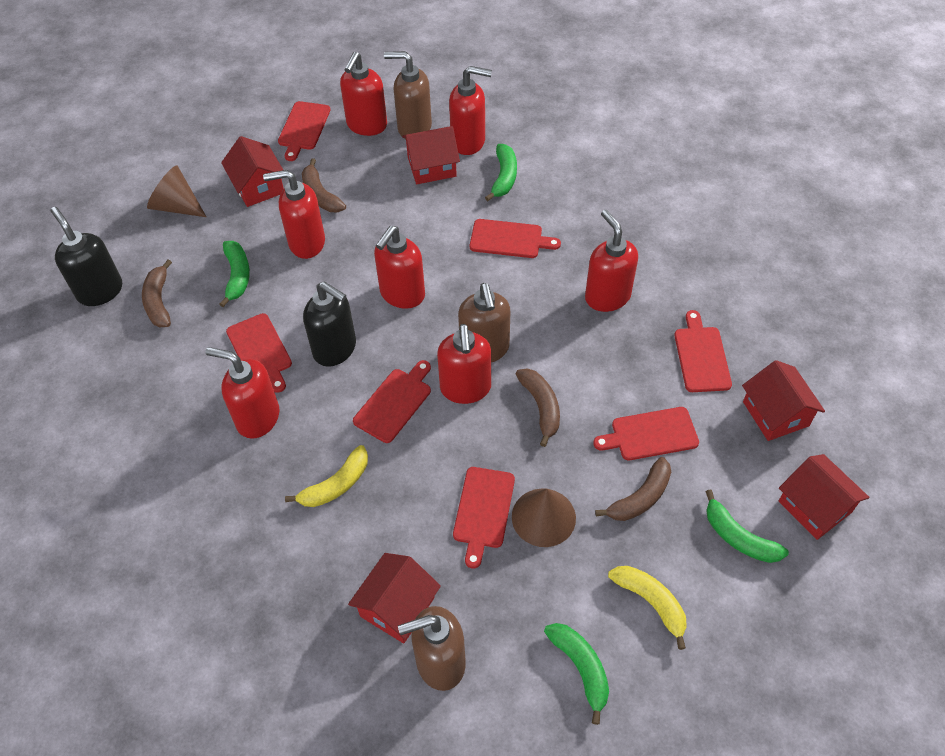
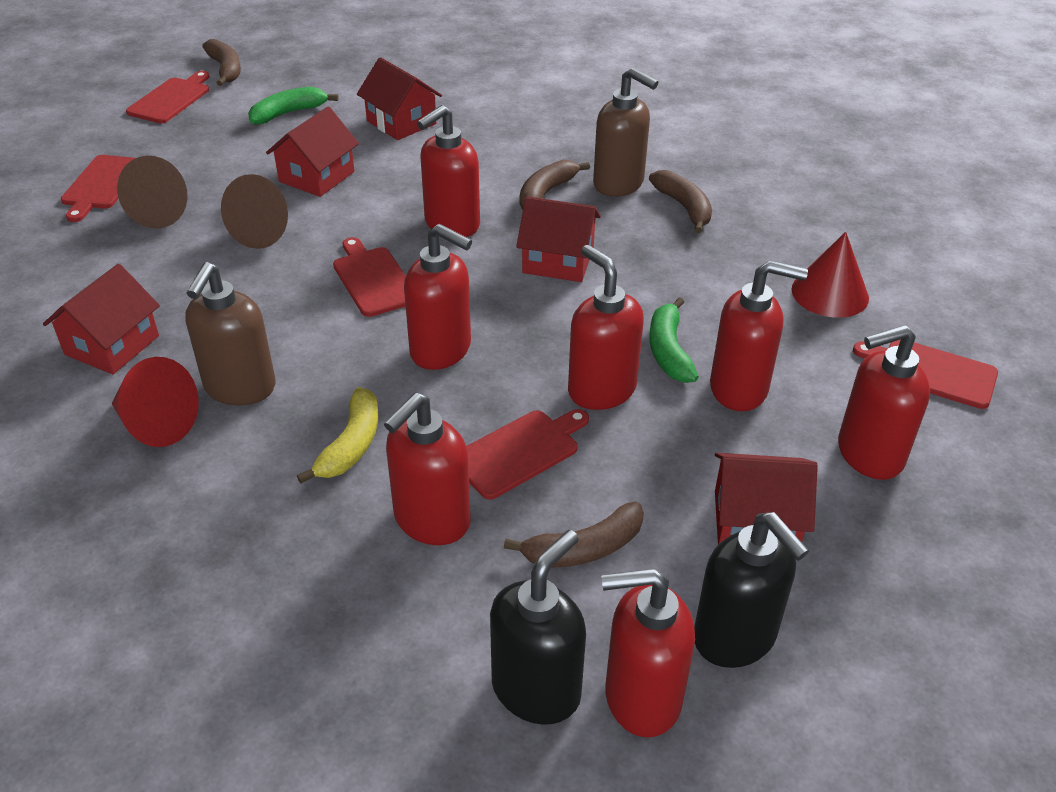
brown soap dispenser: 3 -> 2
green banana: 4 -> 2
red cone: 0 -> 2
red cutting board: 7 -> 5
yellow banana: 2 -> 1

